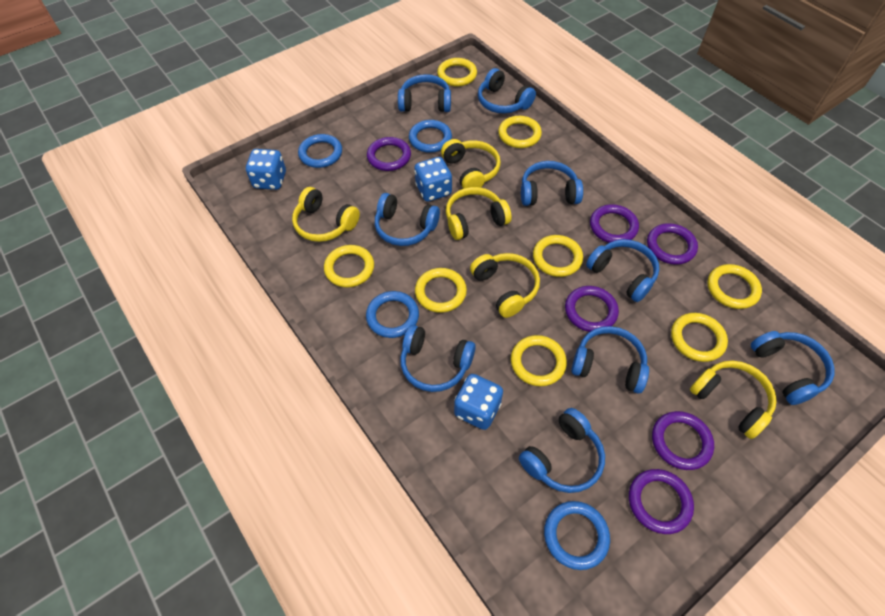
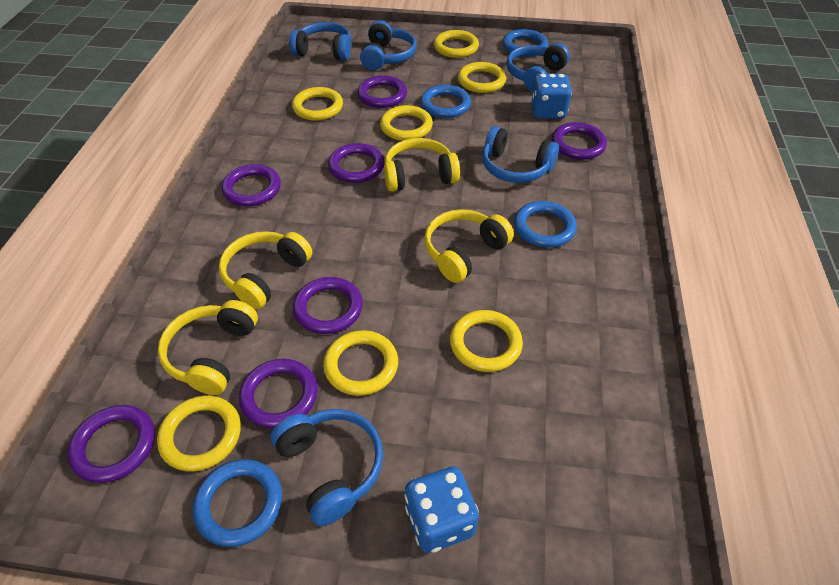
blue dice: 3 -> 2
blue headphones: 9 -> 5
purple ring: 6 -> 7
yellow headphones: 5 -> 4
yellow ring: 8 -> 7

